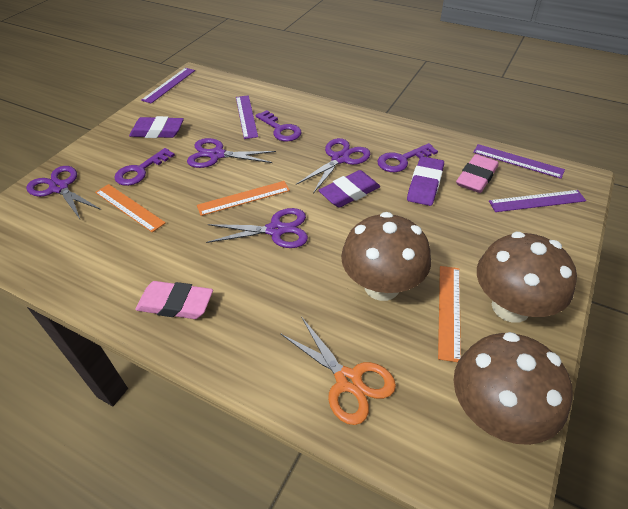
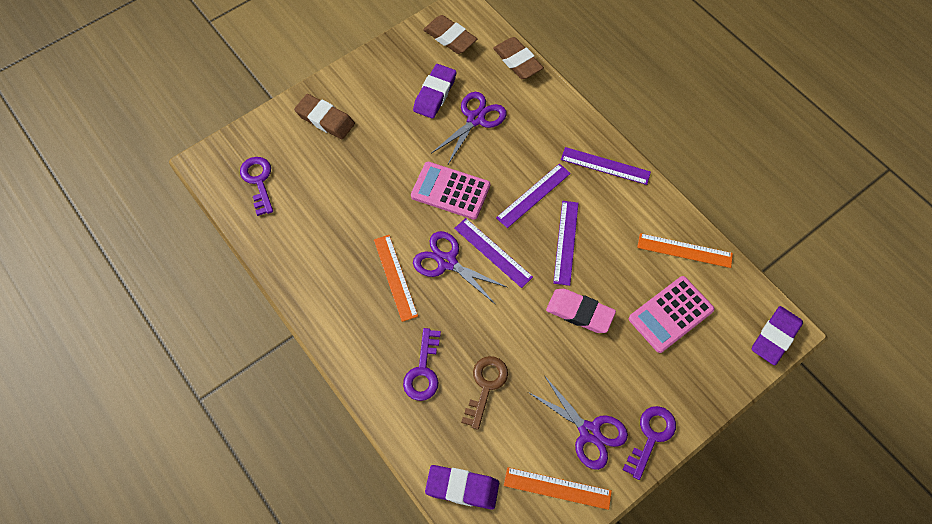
brown eraser: 0 -> 3
brown key: 0 -> 1
brown mushroom: 3 -> 0
orange scissors: 1 -> 0
pink calculator: 0 -> 2
pink eraser: 2 -> 1
purple scissors: 4 -> 3

